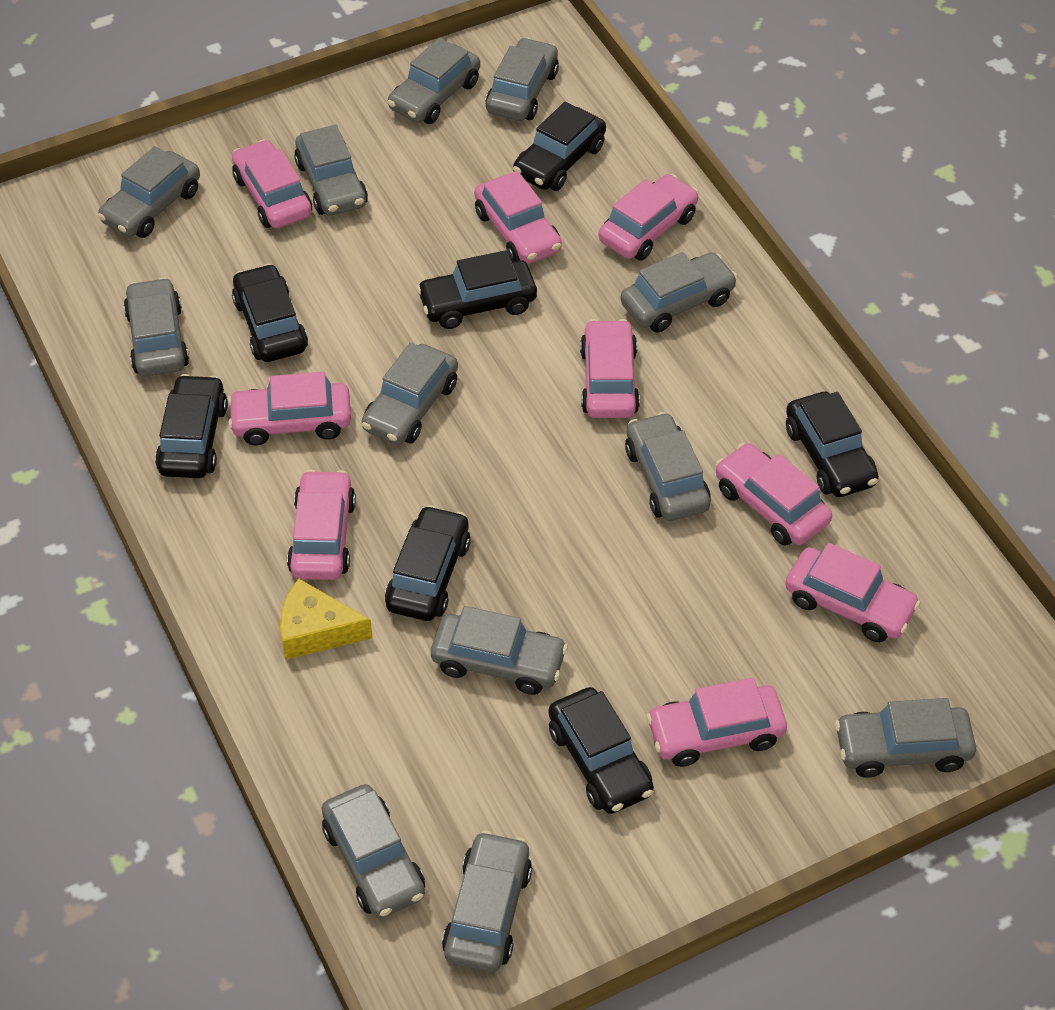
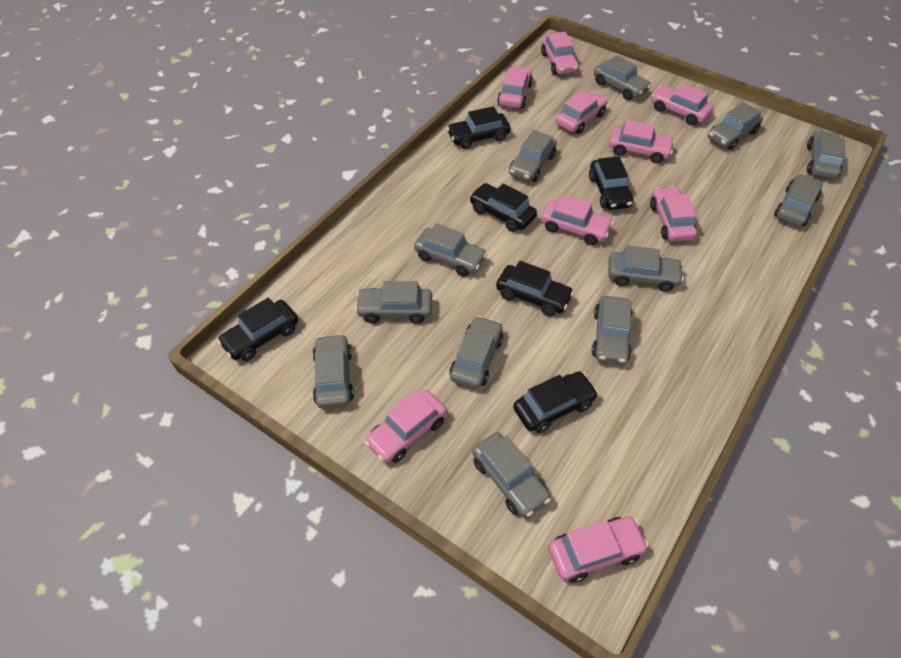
black car: 7 -> 6
yellow cheese: 1 -> 0

